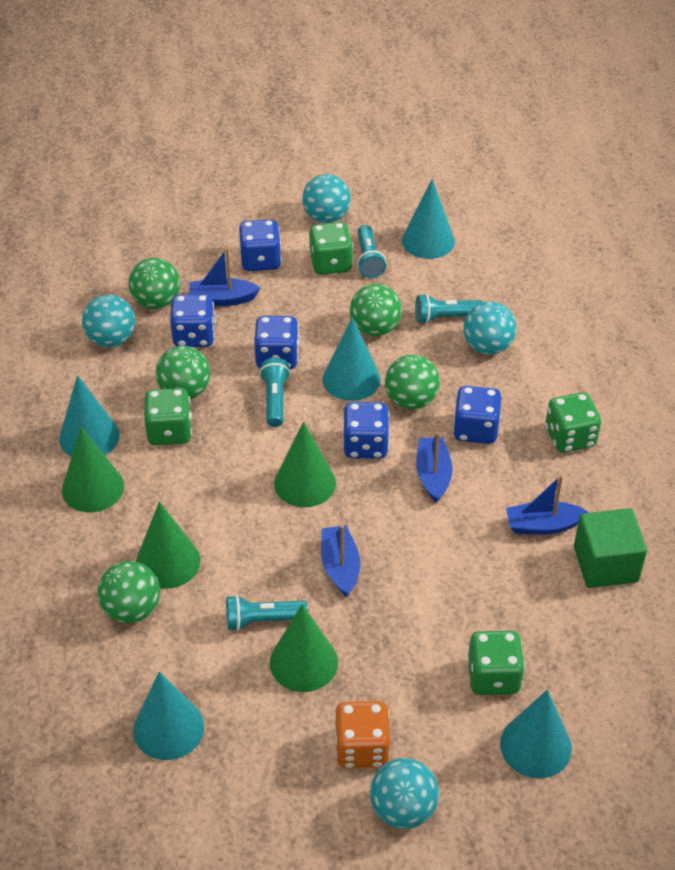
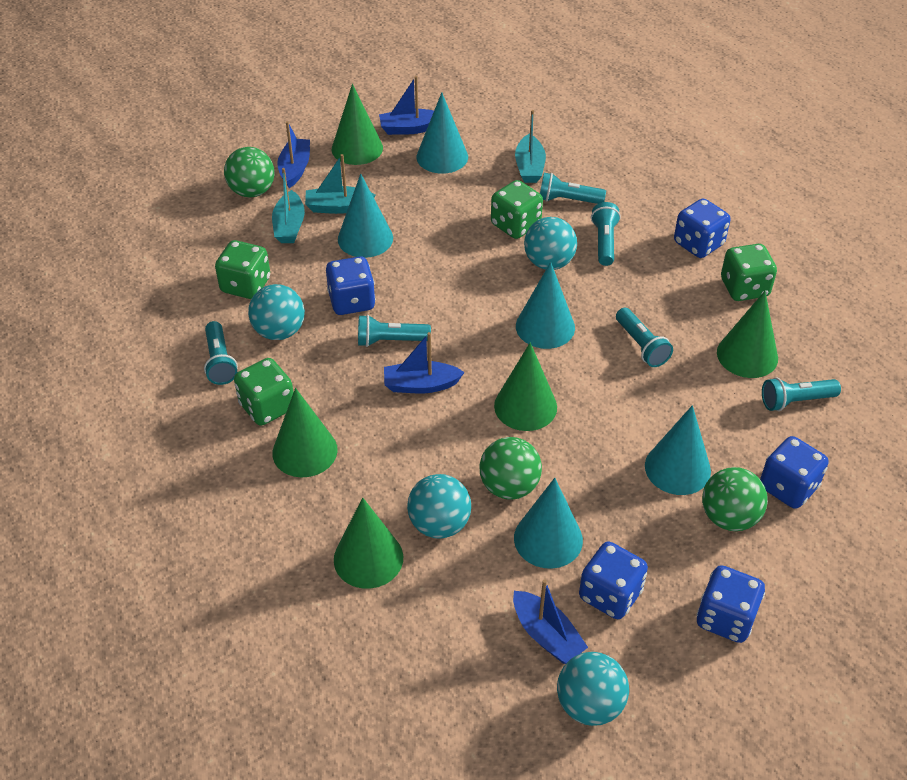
green ball: 5 -> 3
green cone: 4 -> 5
green cube: 1 -> 0
orange dice: 1 -> 0
turquoise boat: 0 -> 3
turquoise flashlight: 4 -> 6

